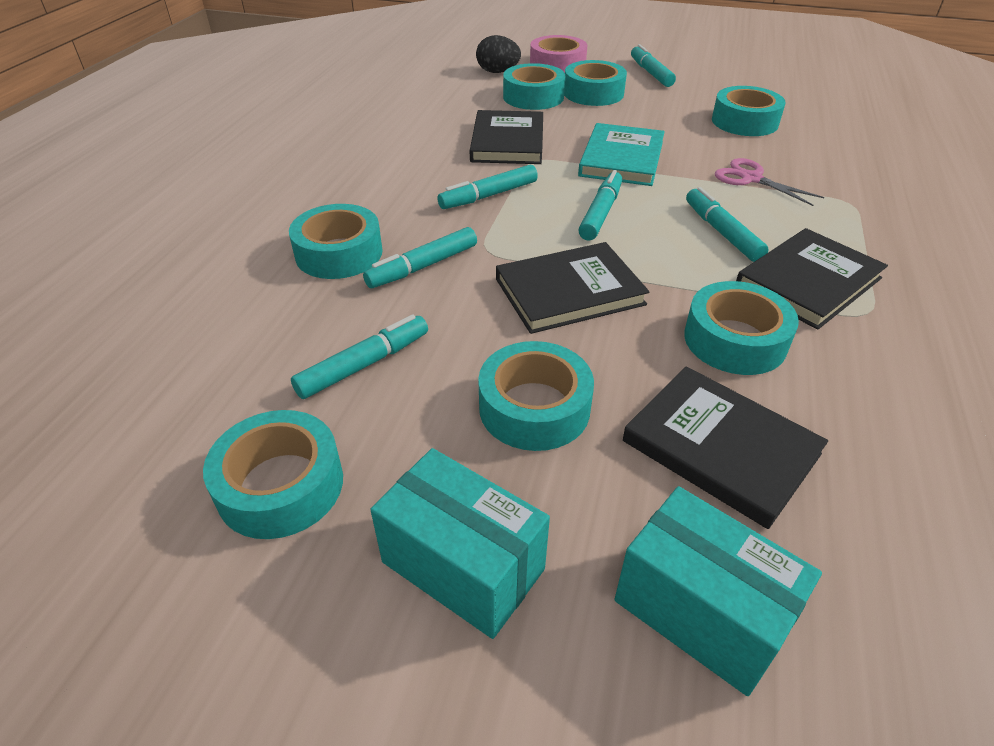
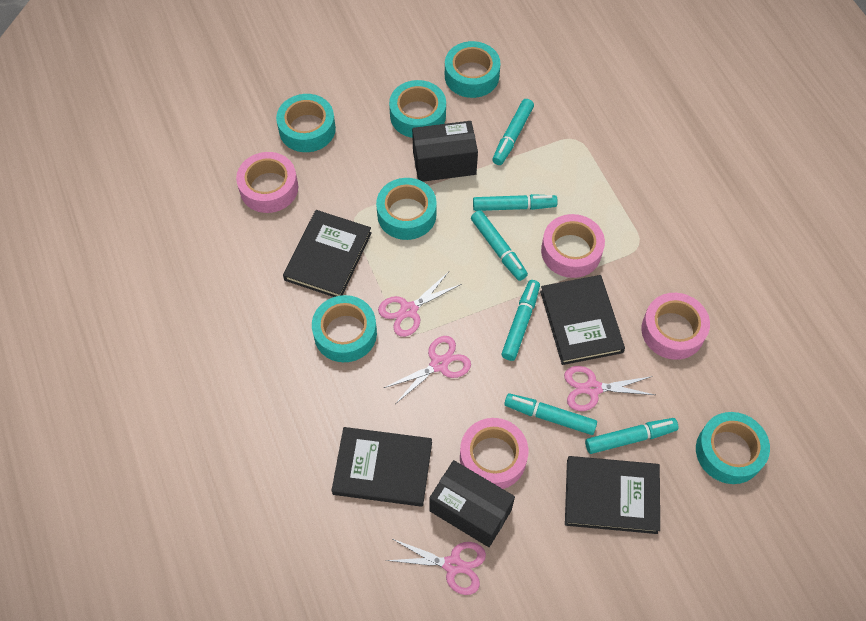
black box: 0 -> 2
black egg: 1 -> 0
pink scissors: 1 -> 4
pink tape: 1 -> 4
turquoise book: 1 -> 0
turquoise box: 2 -> 0
turquoise tape: 7 -> 6

